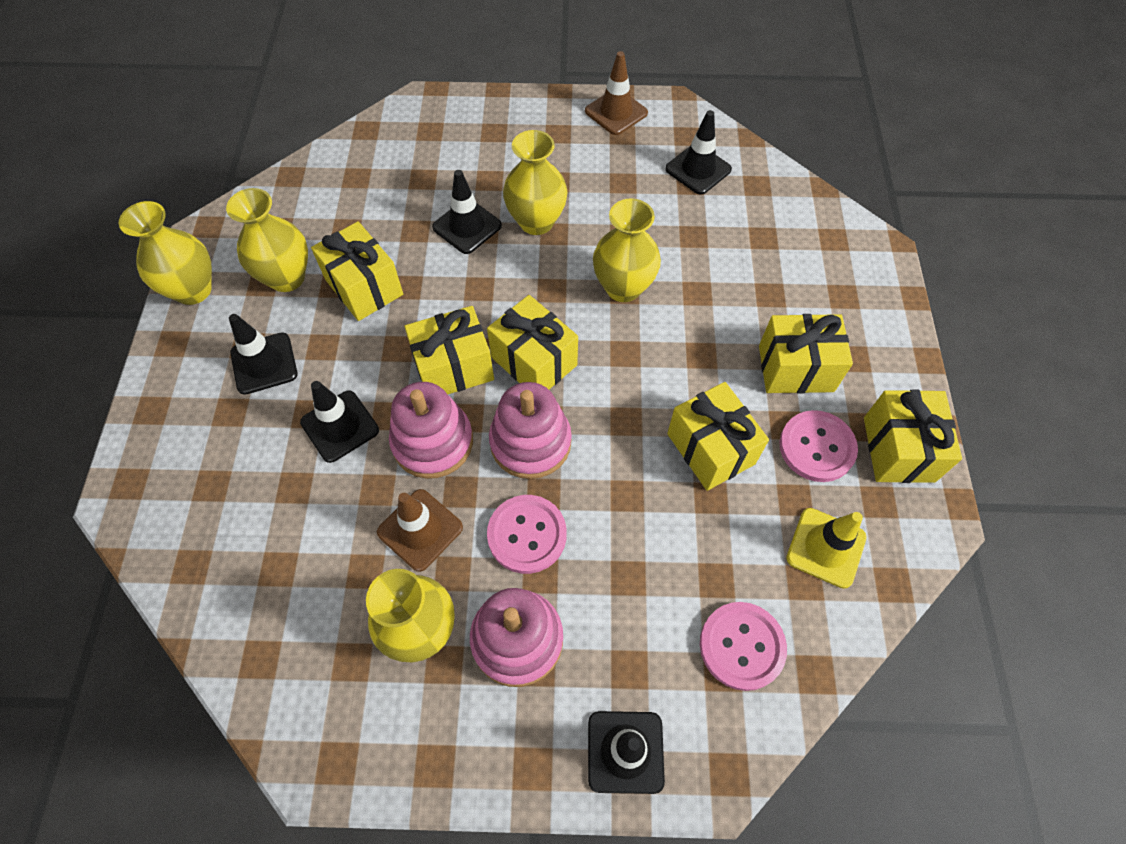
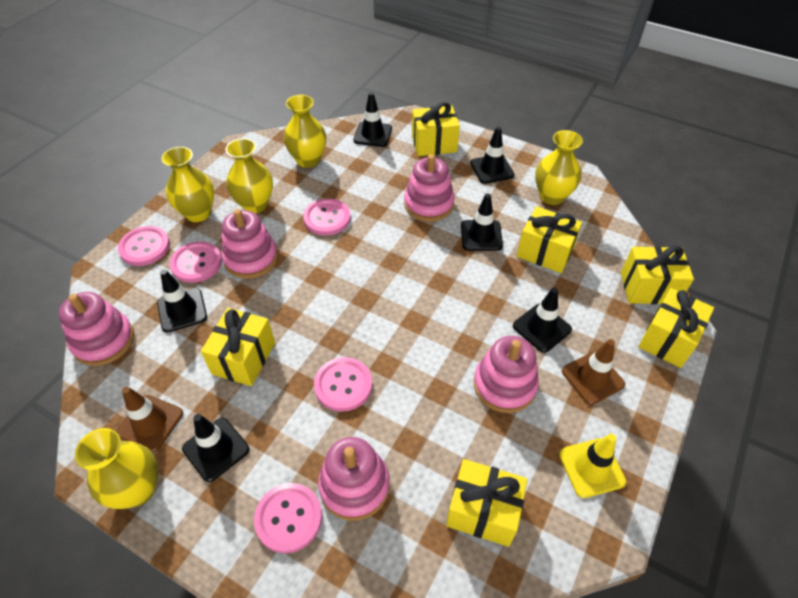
black traffic cone: 5 -> 6
pink button: 3 -> 5
pink stacking toy: 3 -> 5

